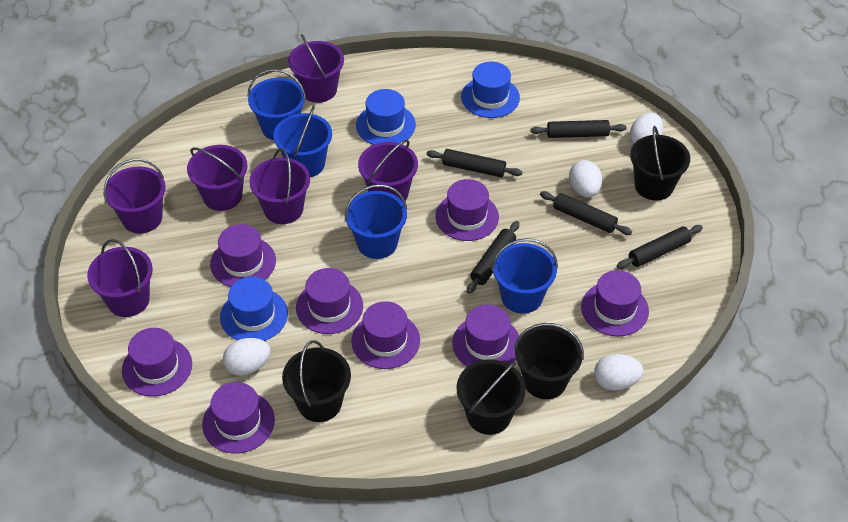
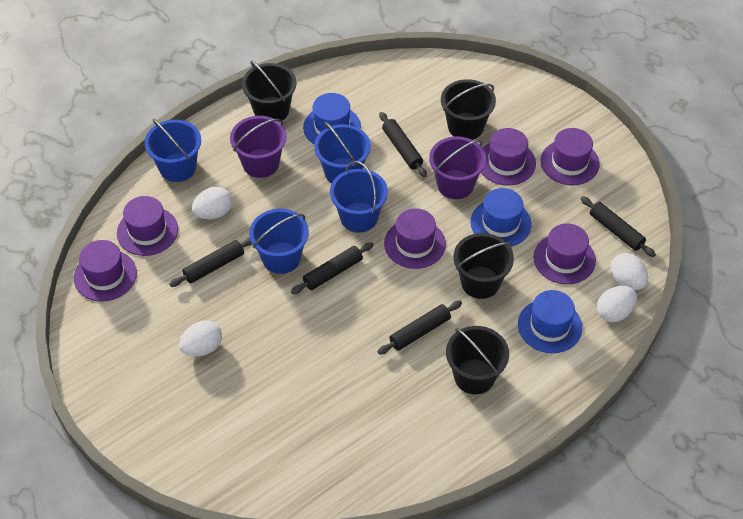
purple bucket: 6 -> 2
purple hat: 8 -> 6

